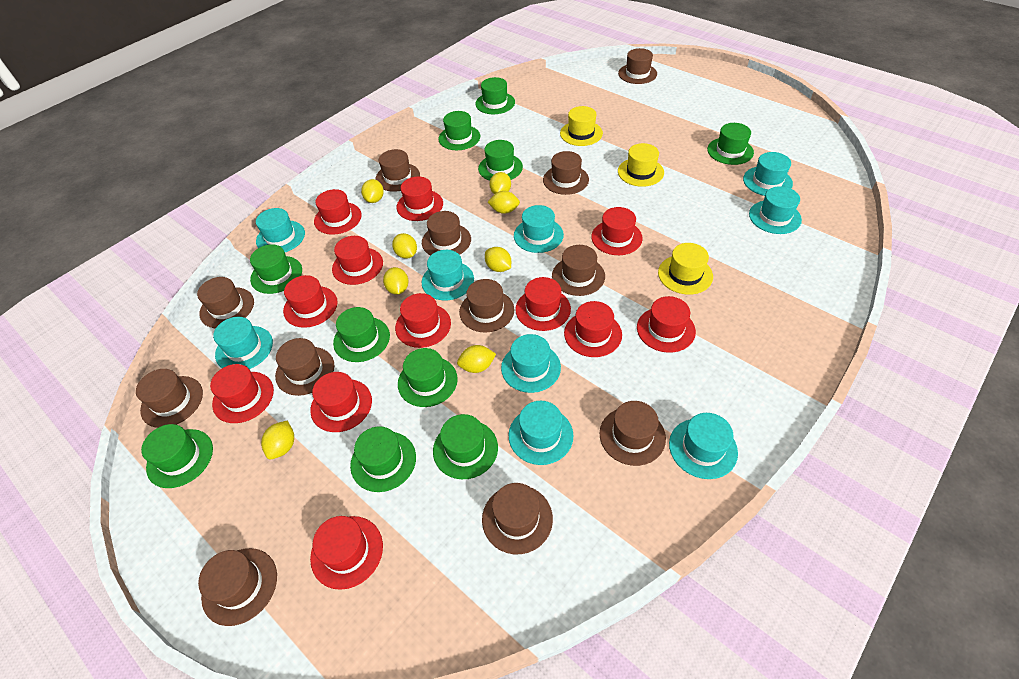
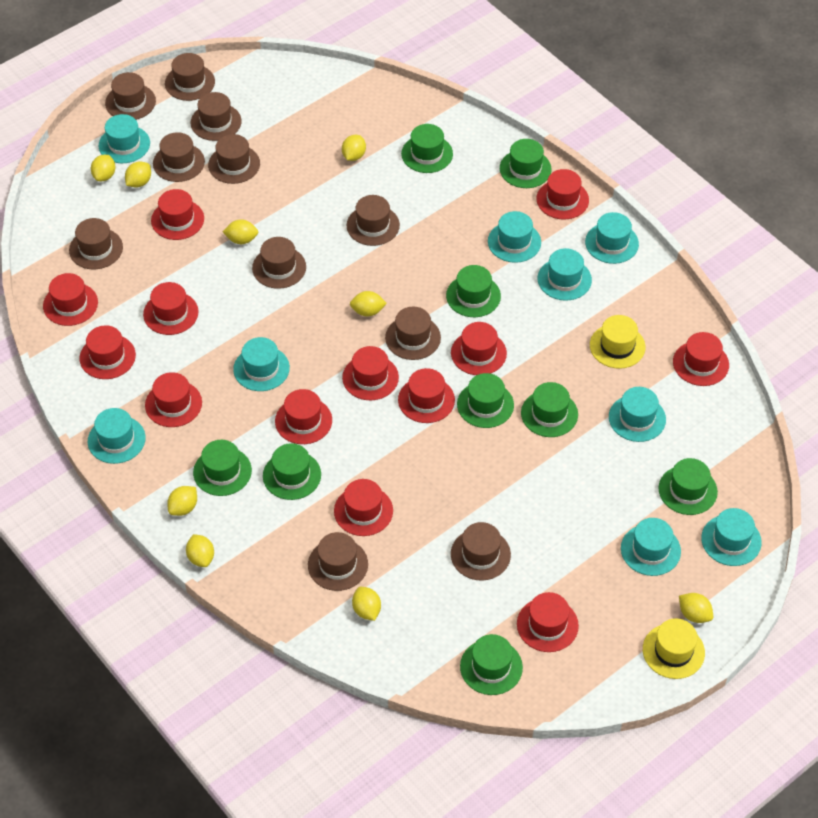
brown hat: 12 -> 11
green hat: 10 -> 9
red hat: 12 -> 13
yellow hat: 3 -> 2
yellow lemon: 8 -> 9

